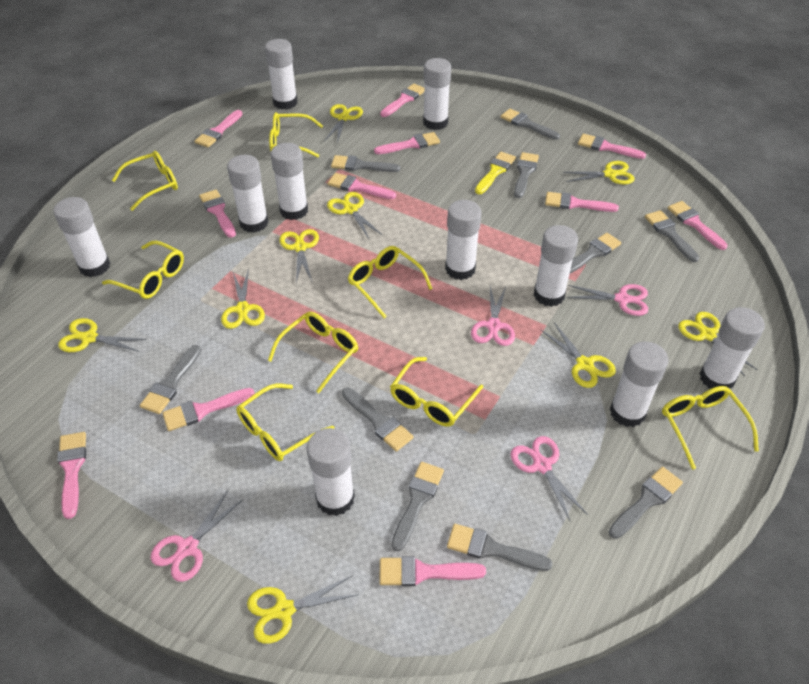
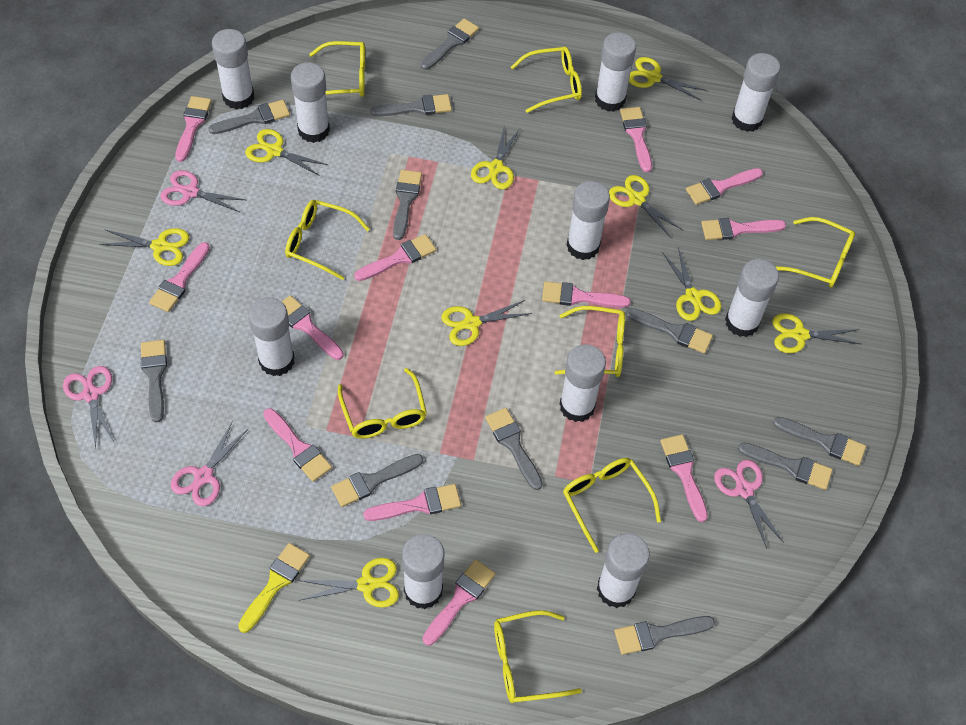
grey brush: 10 -> 11
pink brush: 11 -> 12

